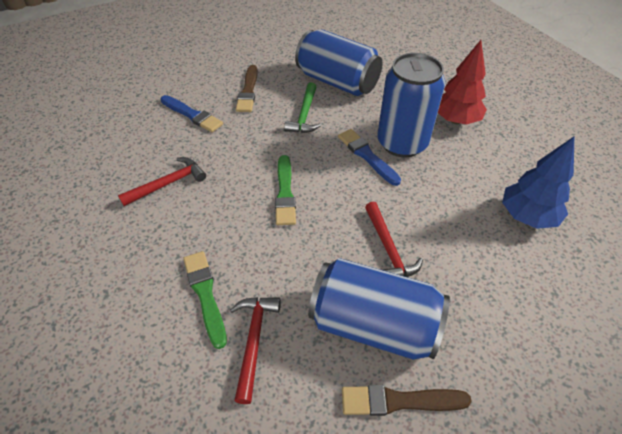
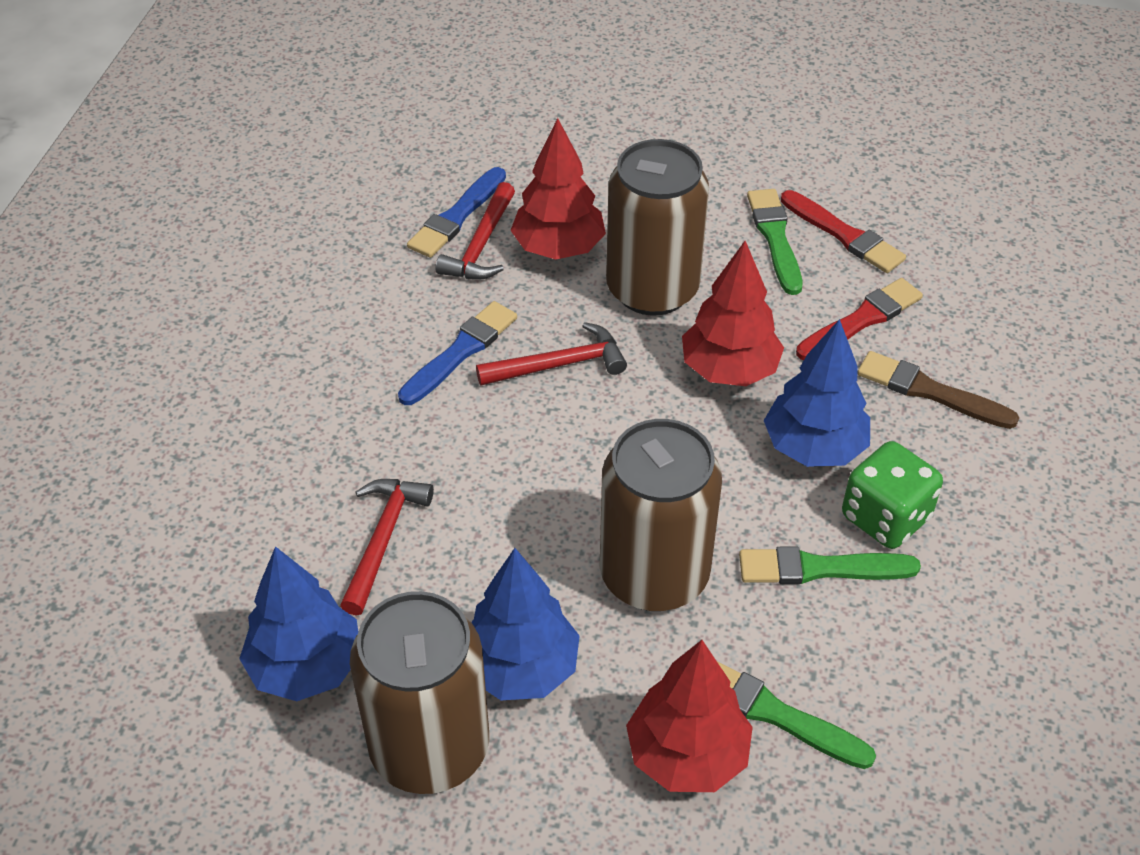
blue can: 3 -> 0
blue tree: 1 -> 3
brown brush: 2 -> 1
brown can: 0 -> 3
green brush: 2 -> 3
green dice: 0 -> 1
green hammer: 1 -> 0
red brush: 0 -> 2
red tree: 1 -> 3

